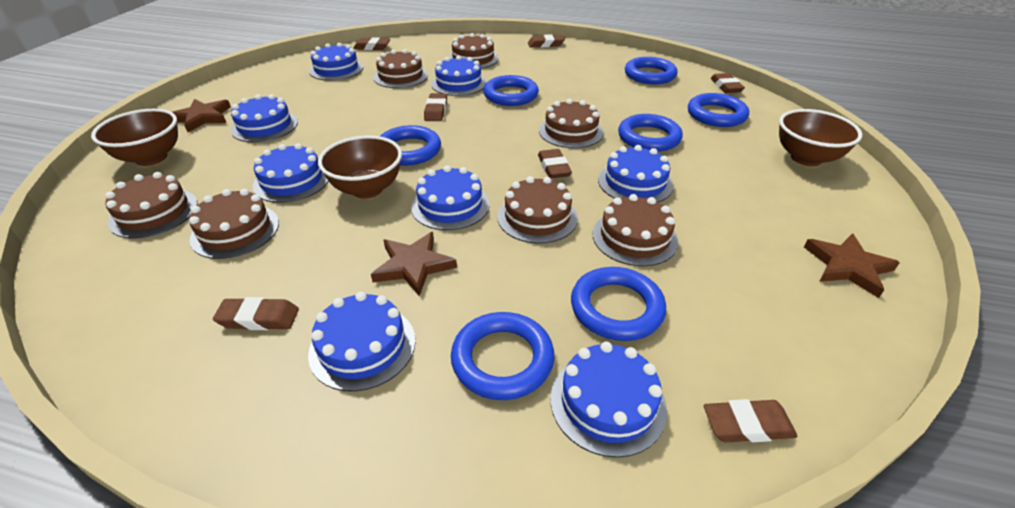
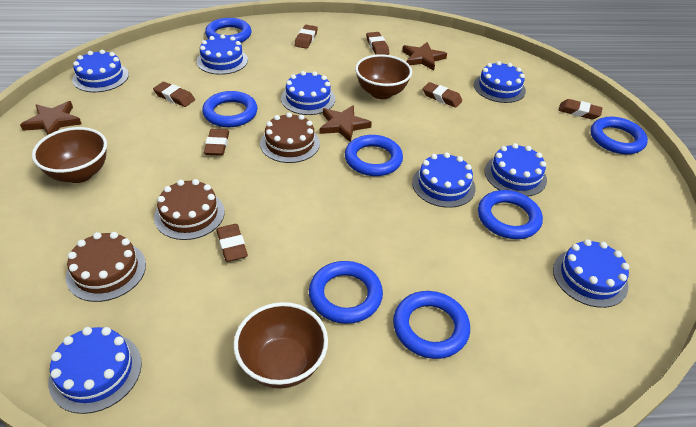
brown cake: 7 -> 3

